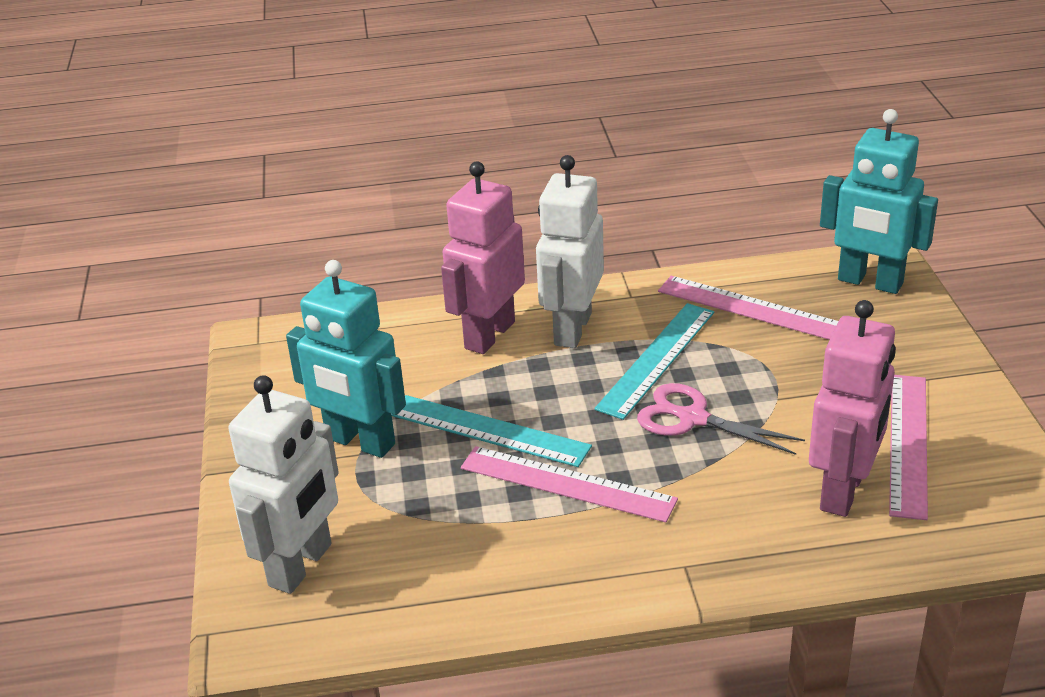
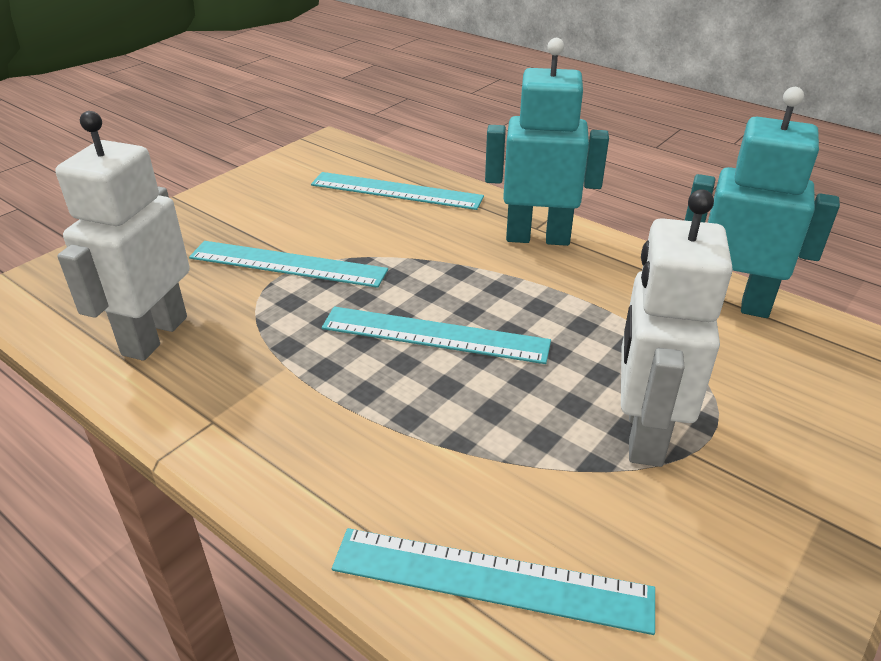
pink robot: 2 -> 0
pink ruler: 3 -> 0
pink scissors: 1 -> 0
turquoise ruler: 2 -> 4

